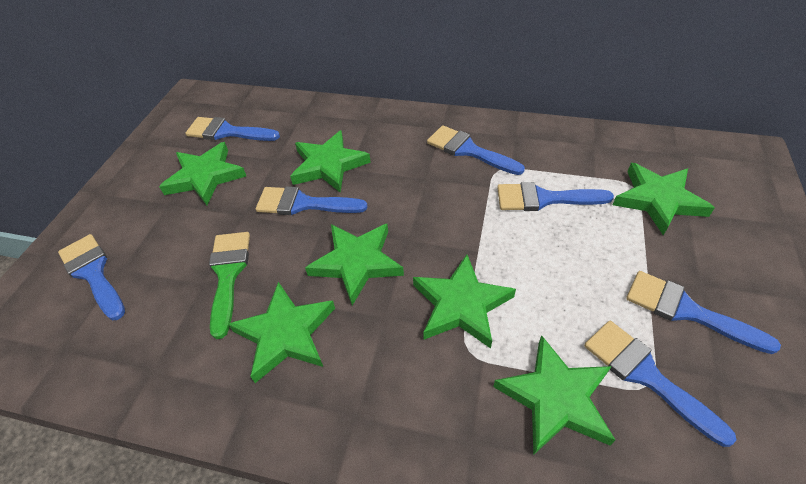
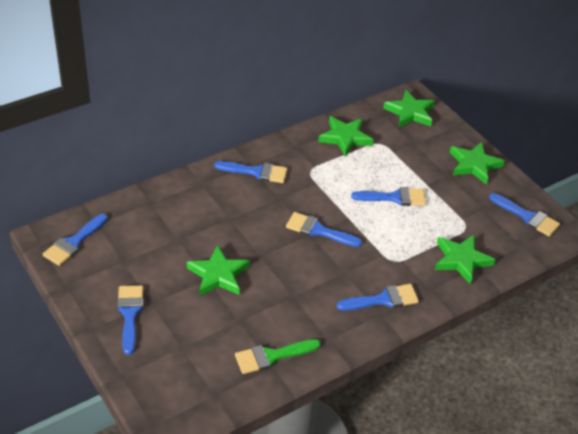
green star: 7 -> 5

